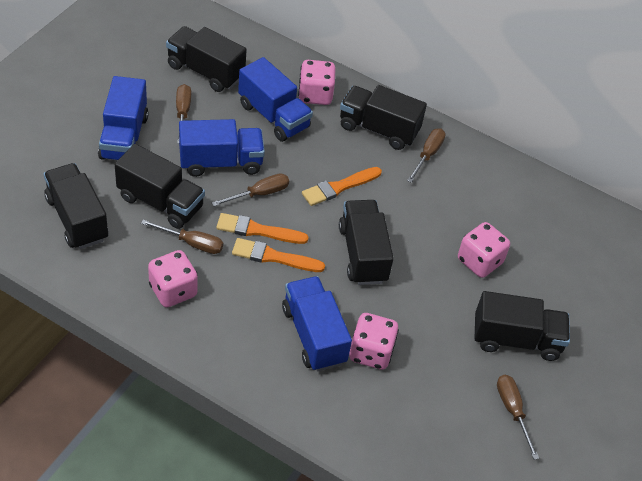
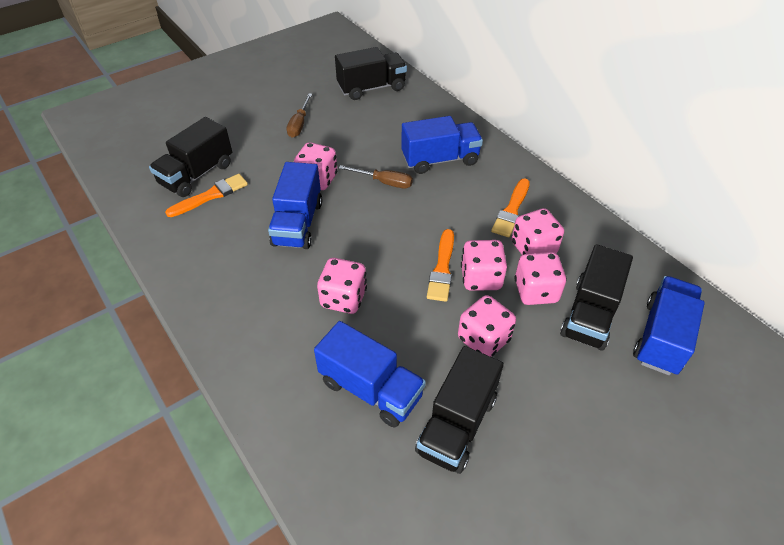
black truck: 6 -> 4
brown screwdriver: 5 -> 2
pink dice: 4 -> 6

